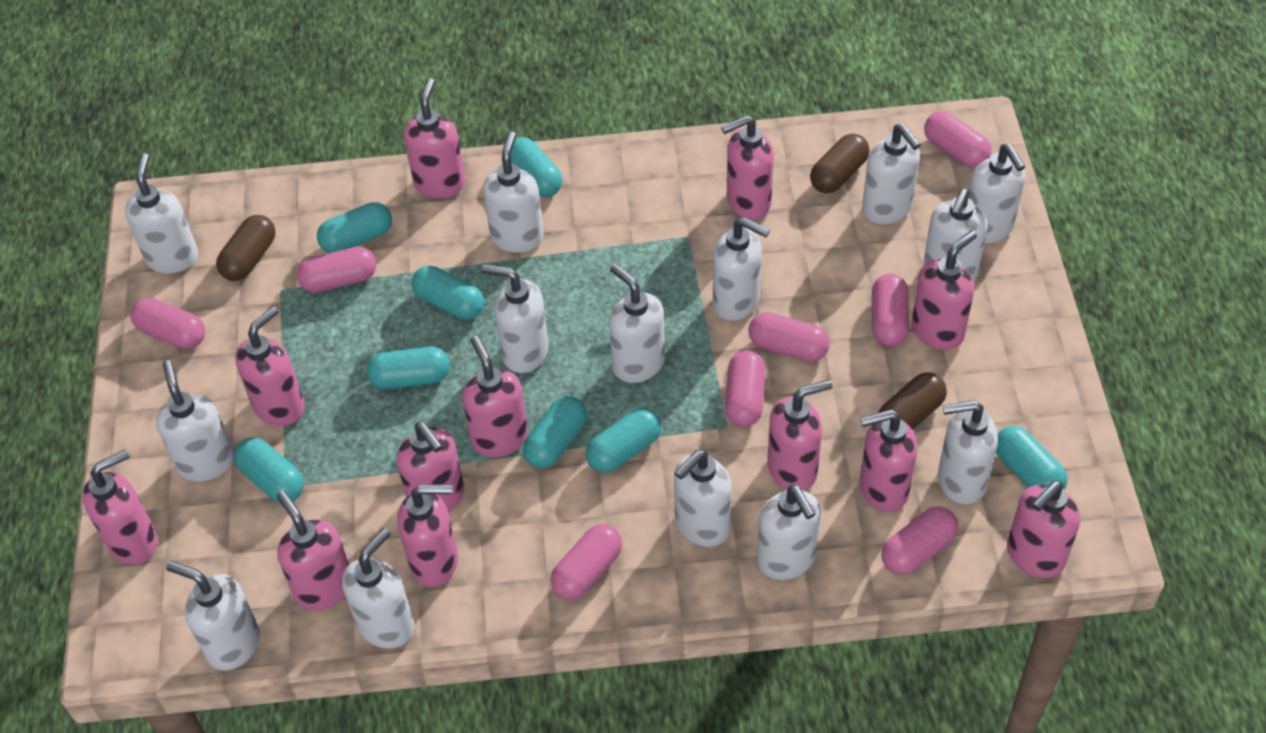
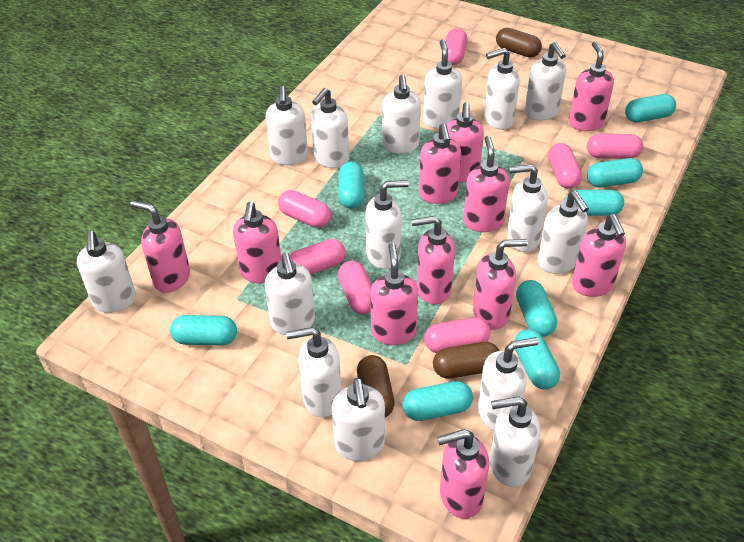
pink capsule: 8 -> 7
pink soap dispenser: 12 -> 11
white soap dispenser: 14 -> 15

